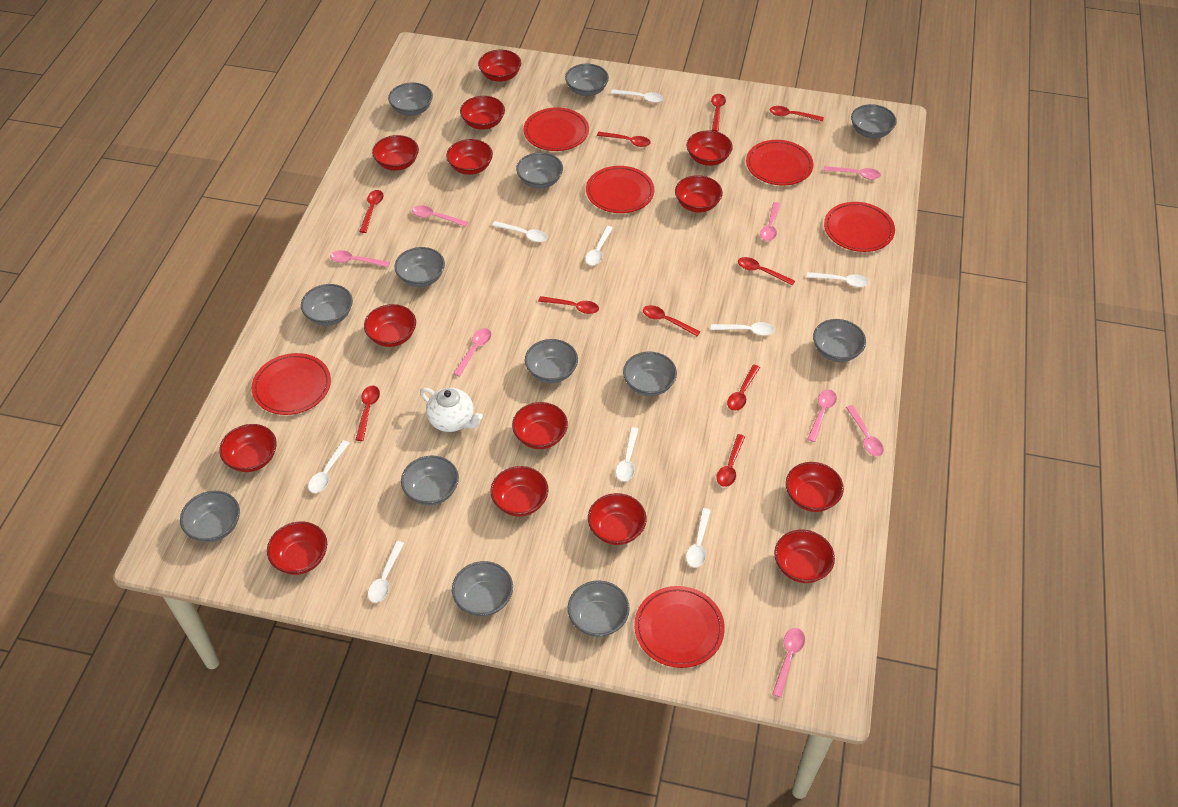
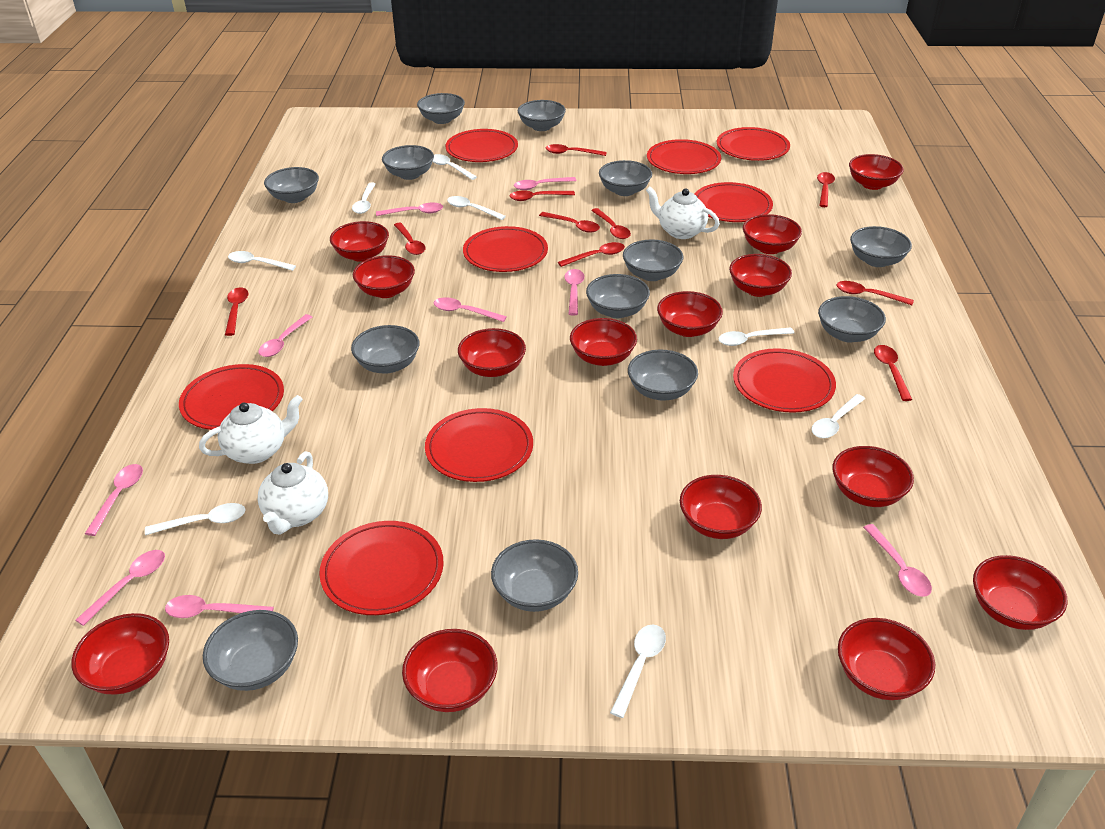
pink spoon: 8 -> 9
red plate: 6 -> 9
white spoon: 9 -> 8
white teapot: 1 -> 3

